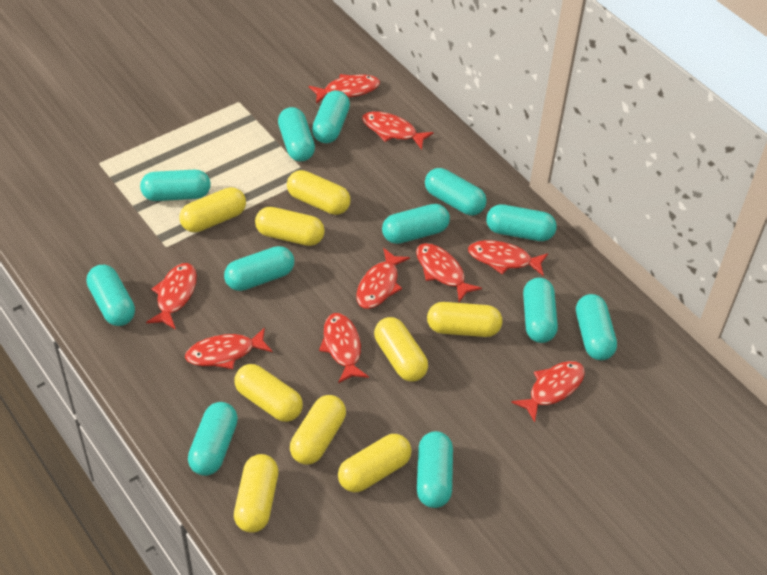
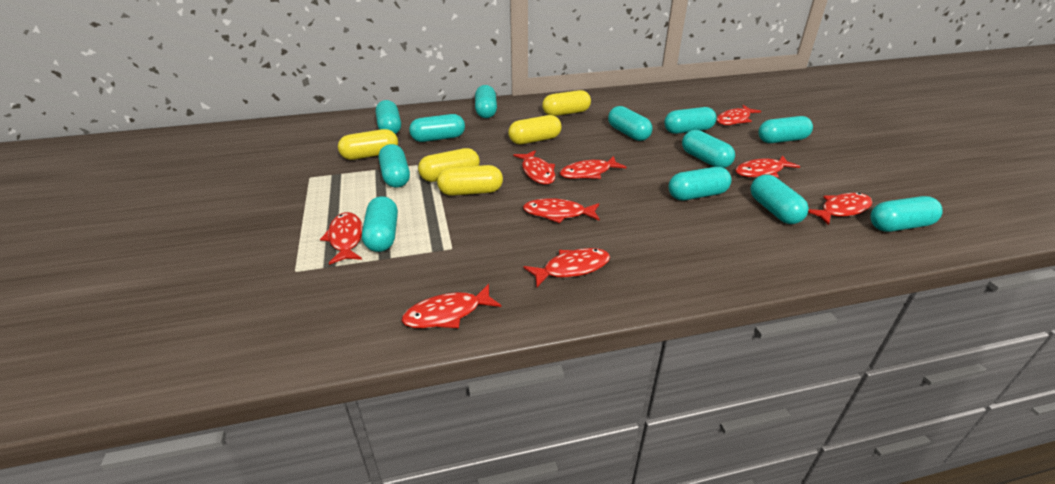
yellow capsule: 9 -> 5

